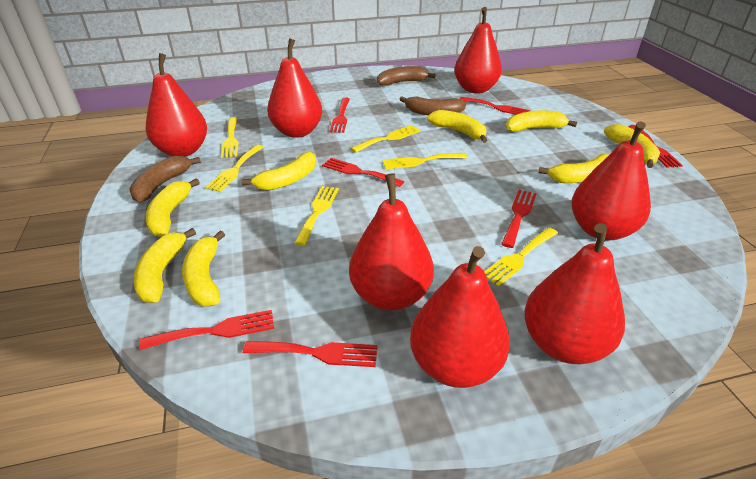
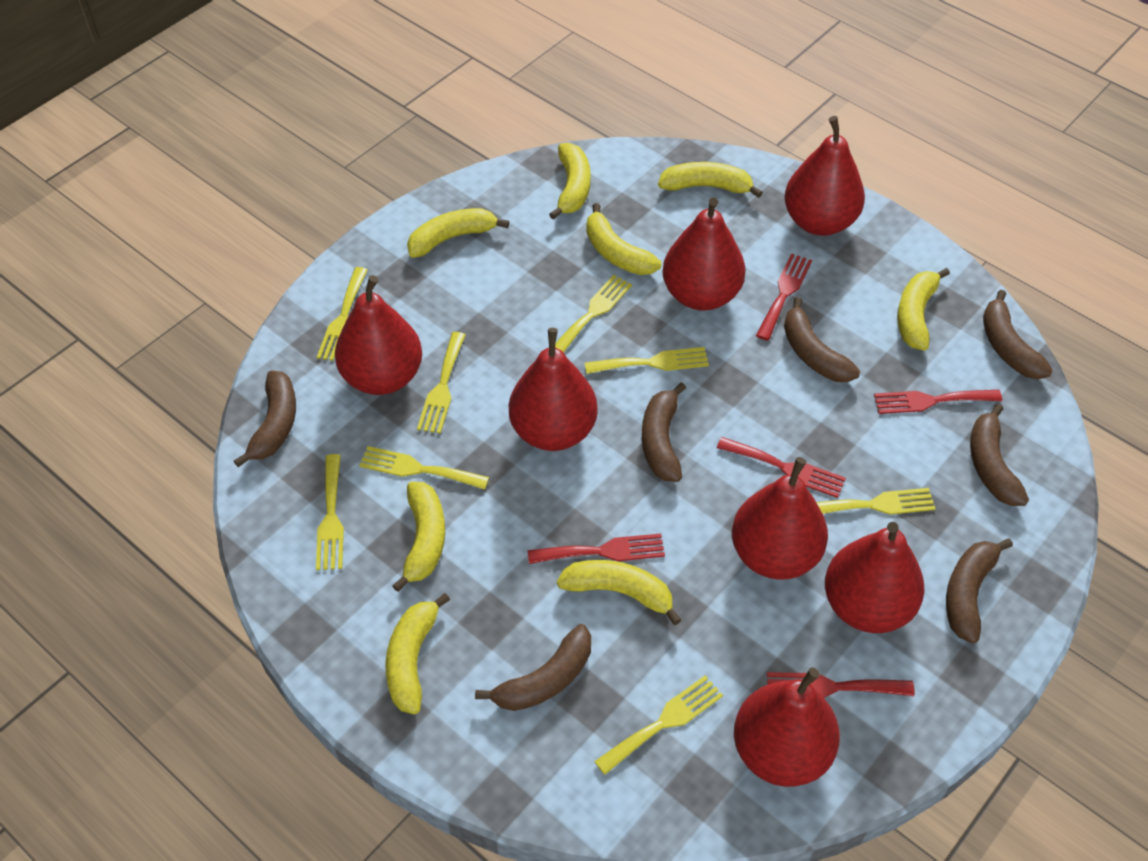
brown banana: 3 -> 7
red fork: 7 -> 5
yellow fork: 6 -> 8

